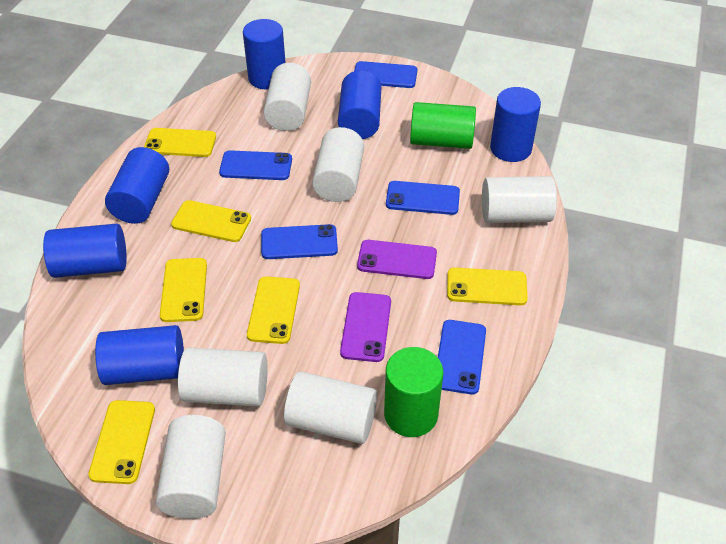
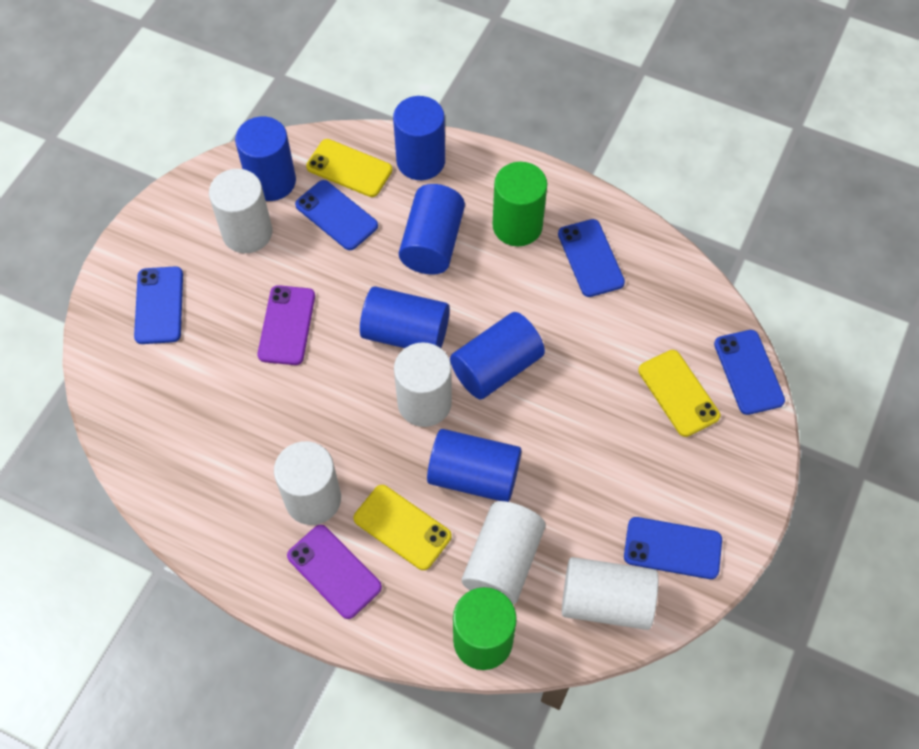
white cylinder: 6 -> 5
yellow phone: 6 -> 3

